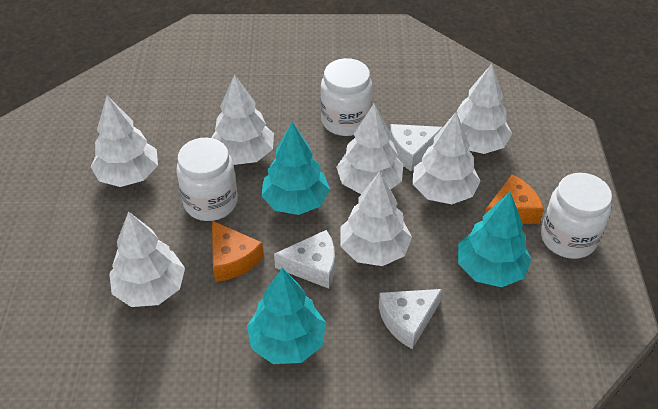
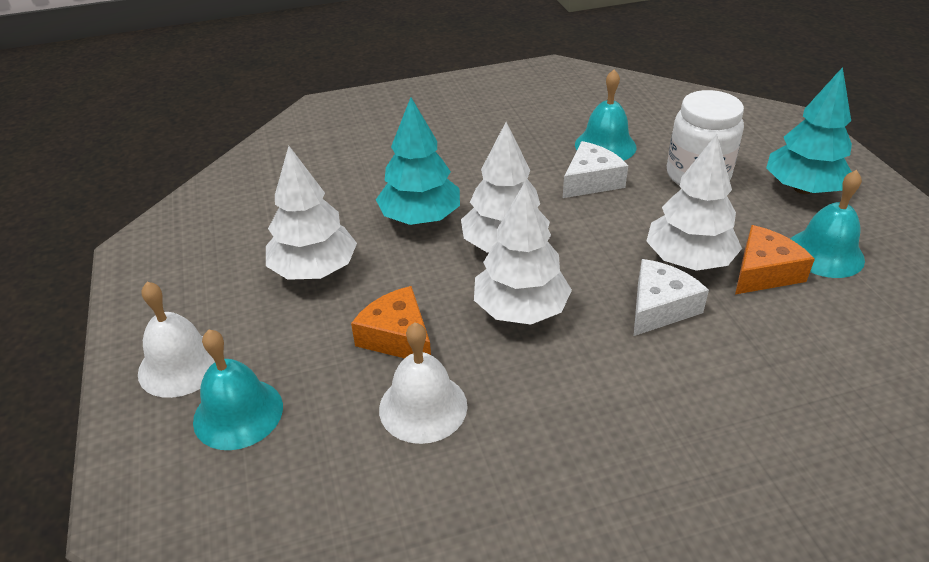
turquoise bell: 0 -> 3
turquoise tree: 3 -> 2
white bell: 0 -> 2
white cheese: 3 -> 2
white jar: 3 -> 1
white tree: 7 -> 4

